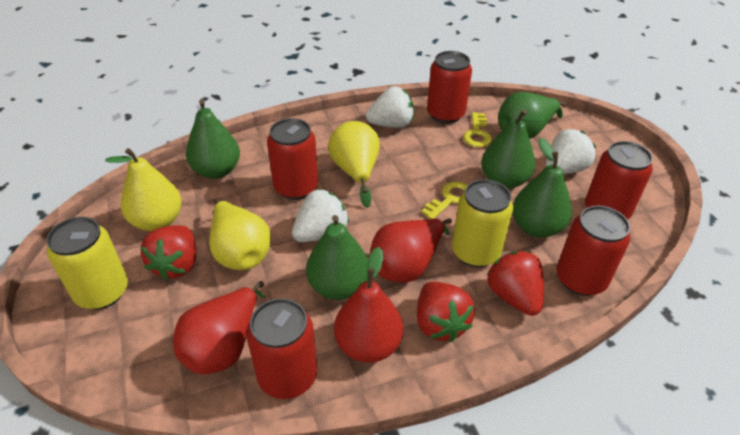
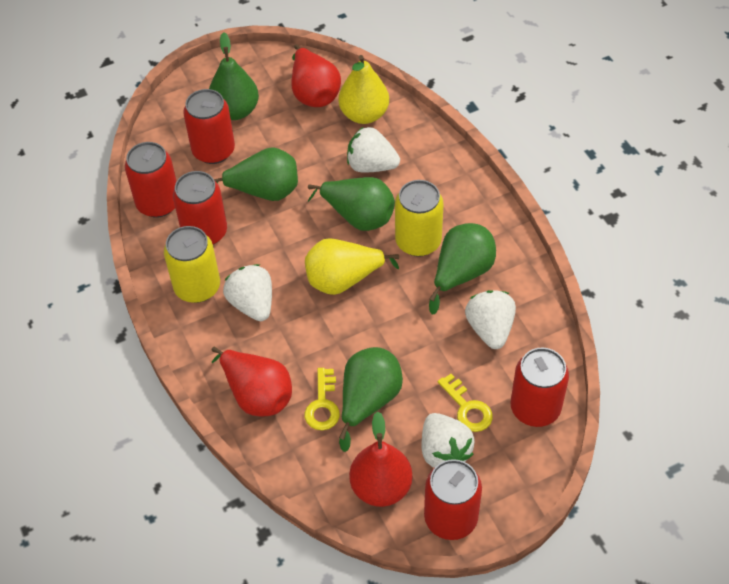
red strawberry: 3 -> 0
white strawberry: 3 -> 4
yellow pear: 3 -> 2

